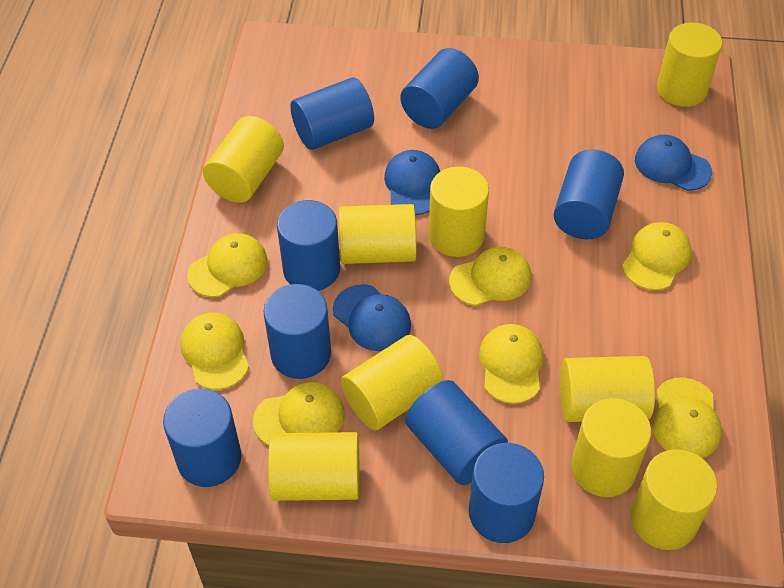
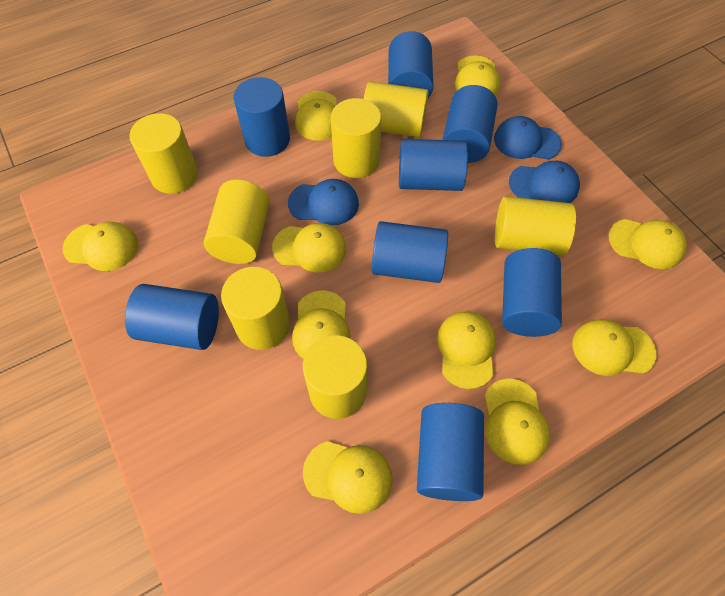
yellow cap: 7 -> 10
yellow cylinder: 9 -> 7

